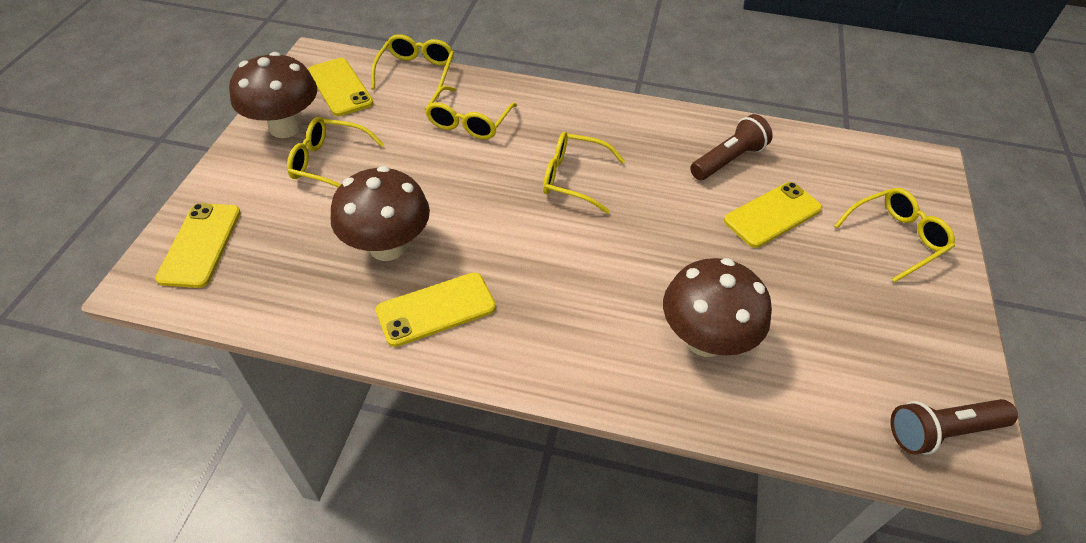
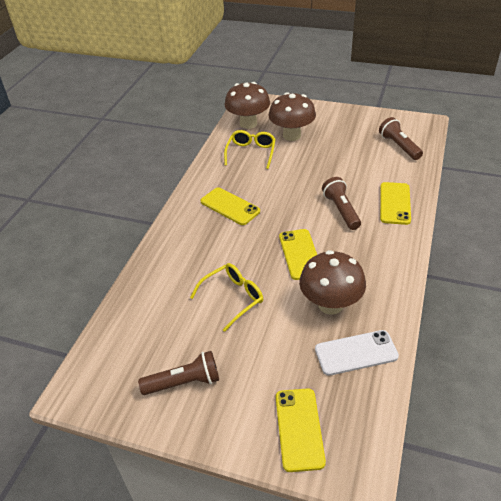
brown flashlight: 2 -> 3
white phone: 0 -> 1
yellow glasses: 5 -> 2

